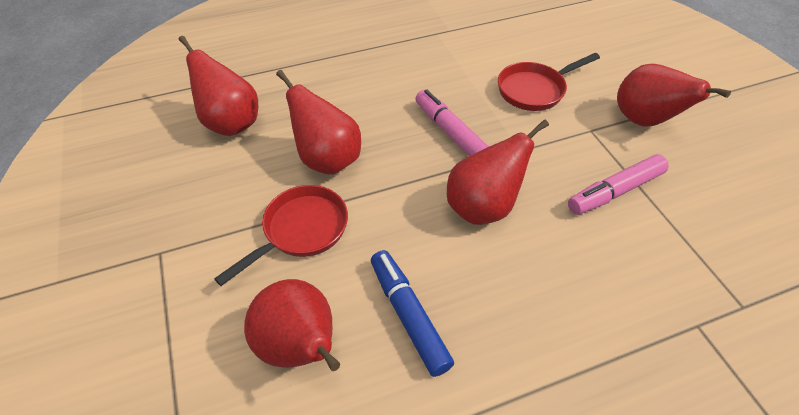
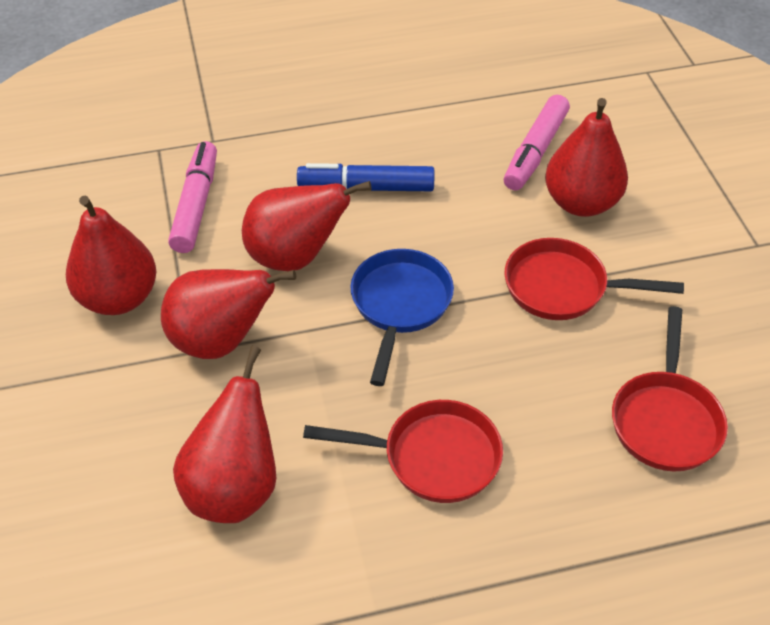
blue pan: 0 -> 1
red pan: 2 -> 3

